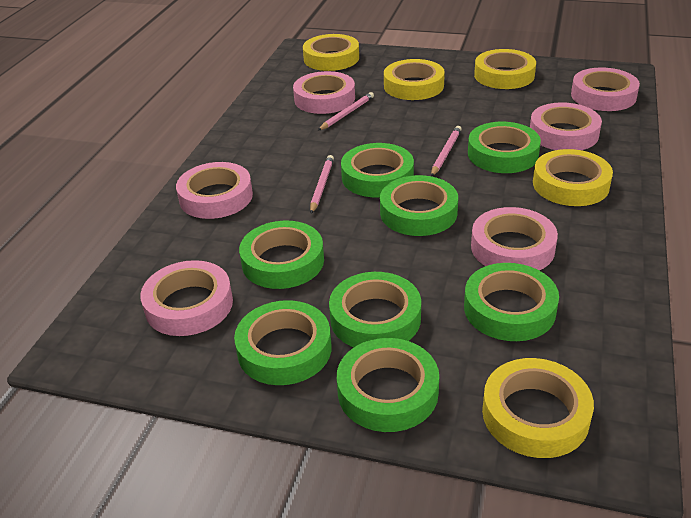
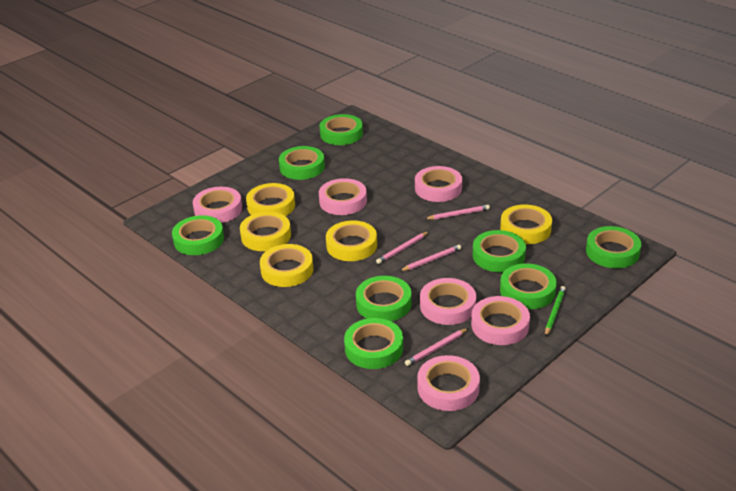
green pencil: 0 -> 1
pink pencil: 3 -> 4

